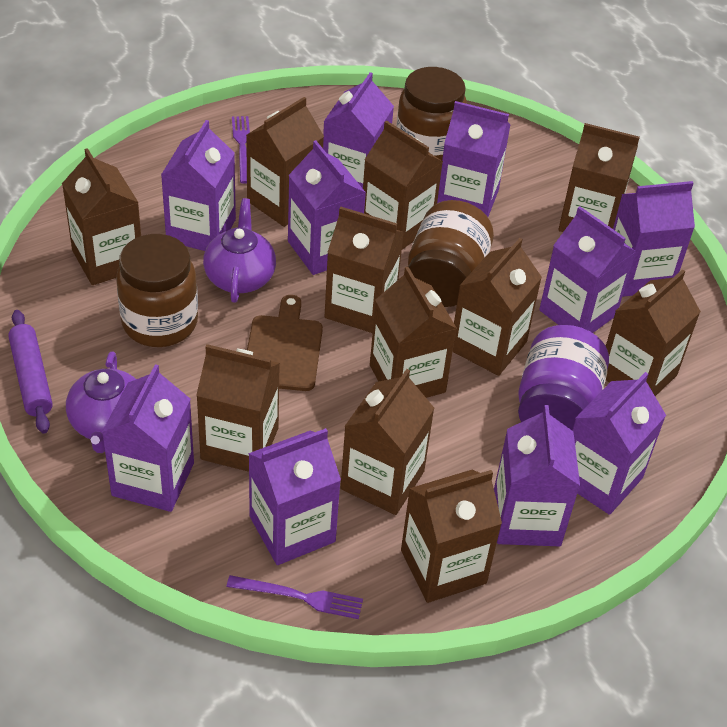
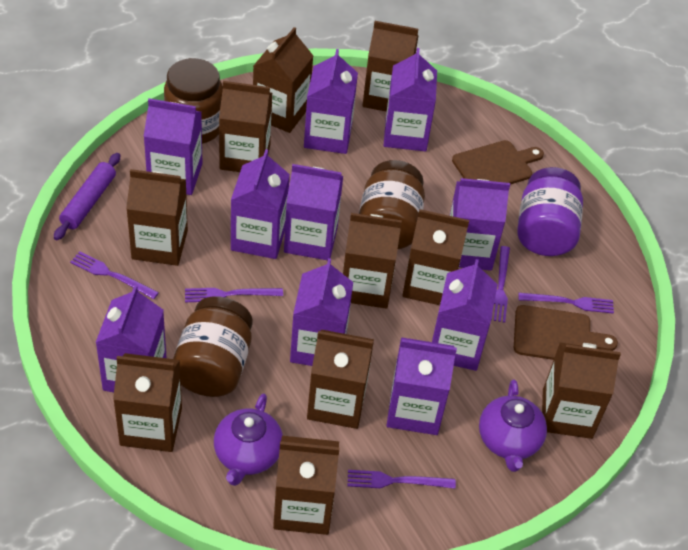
brown carton: 11 -> 10
brown cutting board: 1 -> 2
purple fork: 2 -> 5

